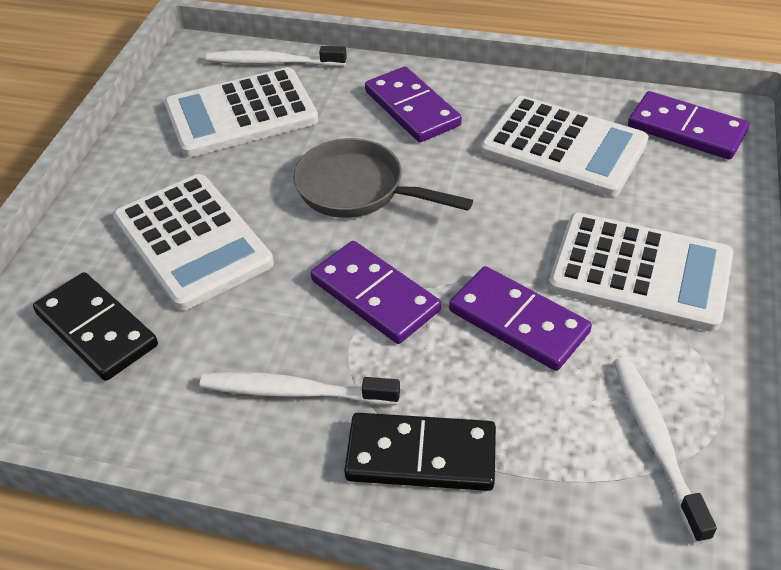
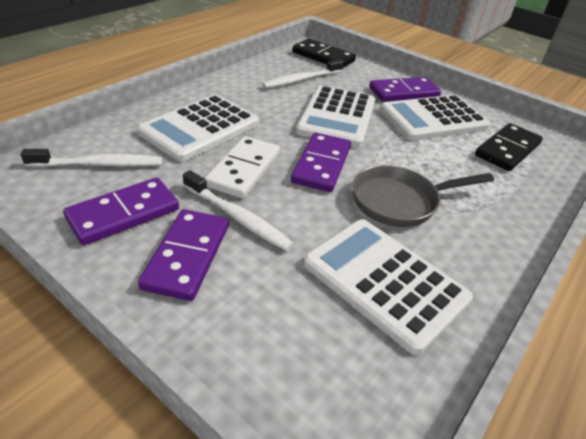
white domino: 0 -> 1

